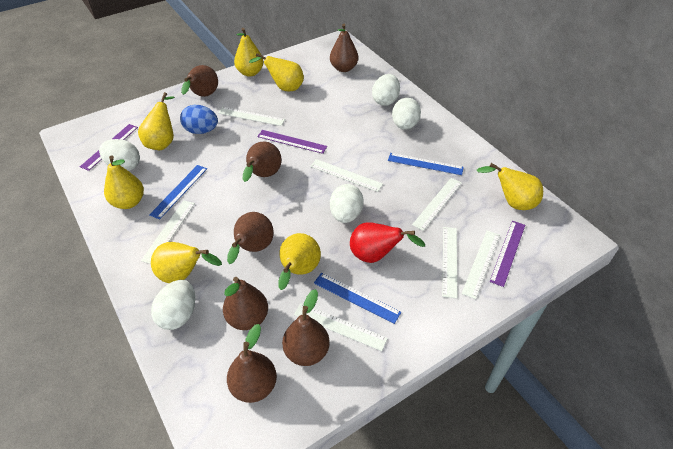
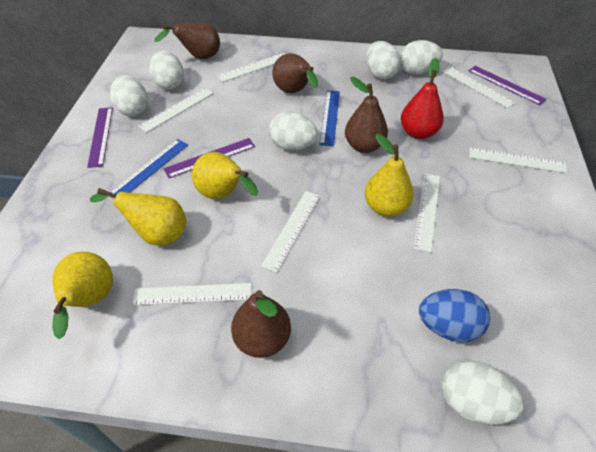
blue ruler: 3 -> 2
brown pear: 7 -> 4
white egg: 5 -> 6
yellow pear: 7 -> 4

